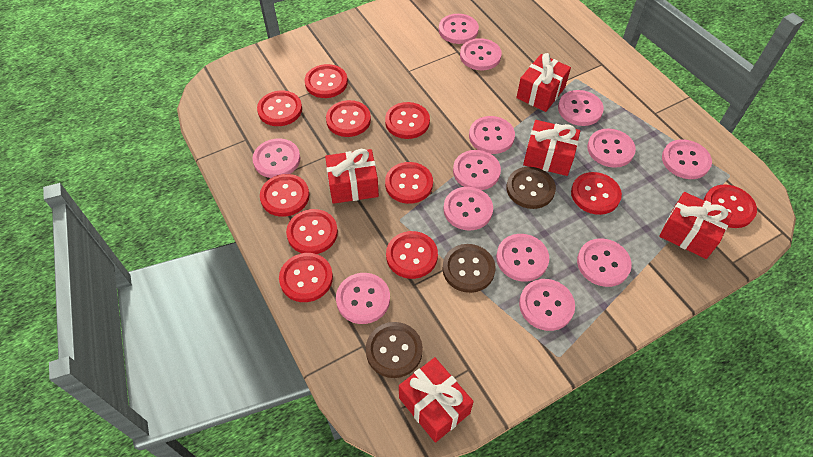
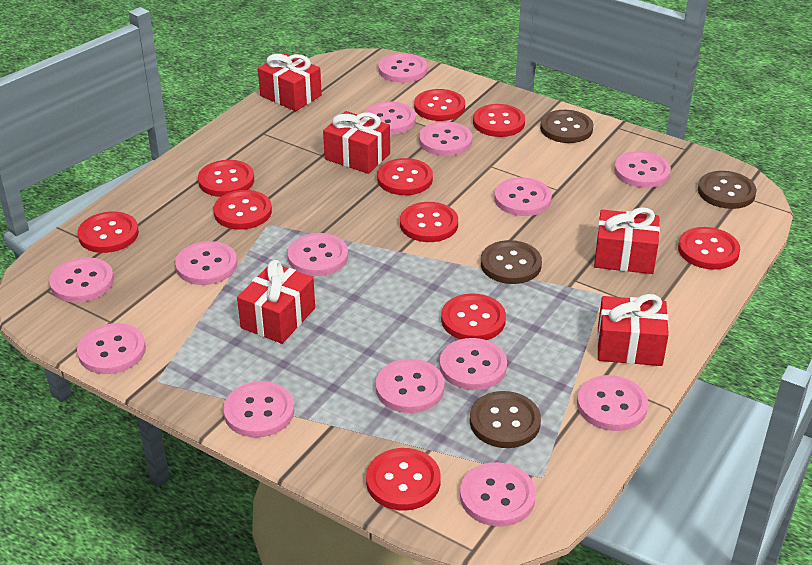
brown button: 3 -> 4
pink button: 13 -> 14
red button: 11 -> 10

